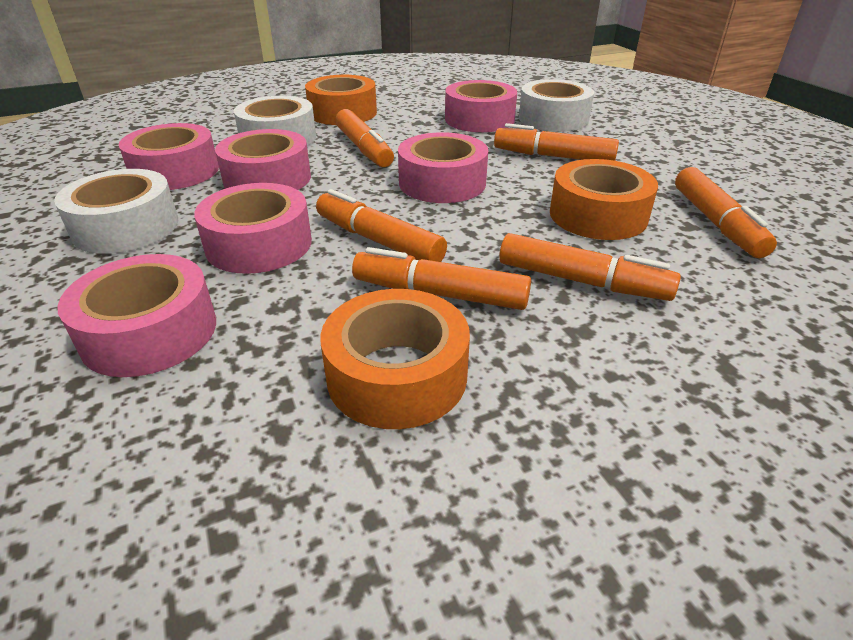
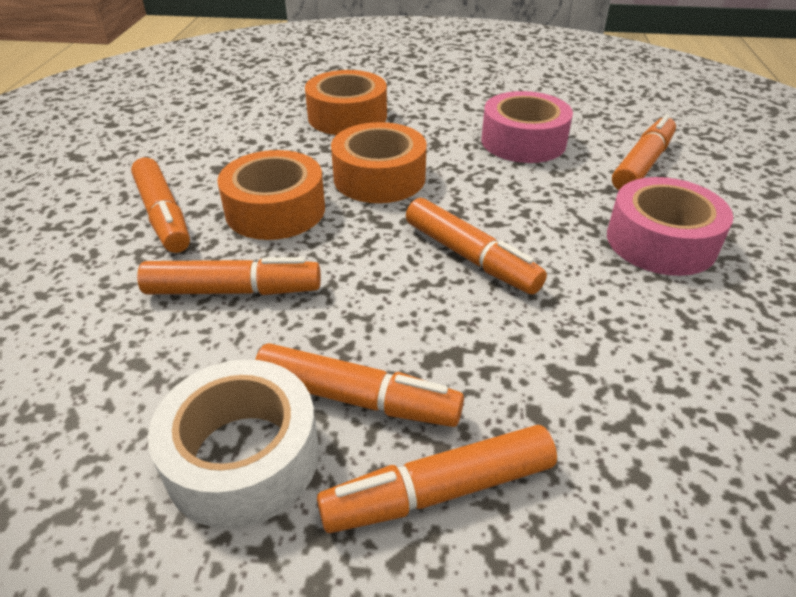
pink tape: 6 -> 2
white tape: 3 -> 1

